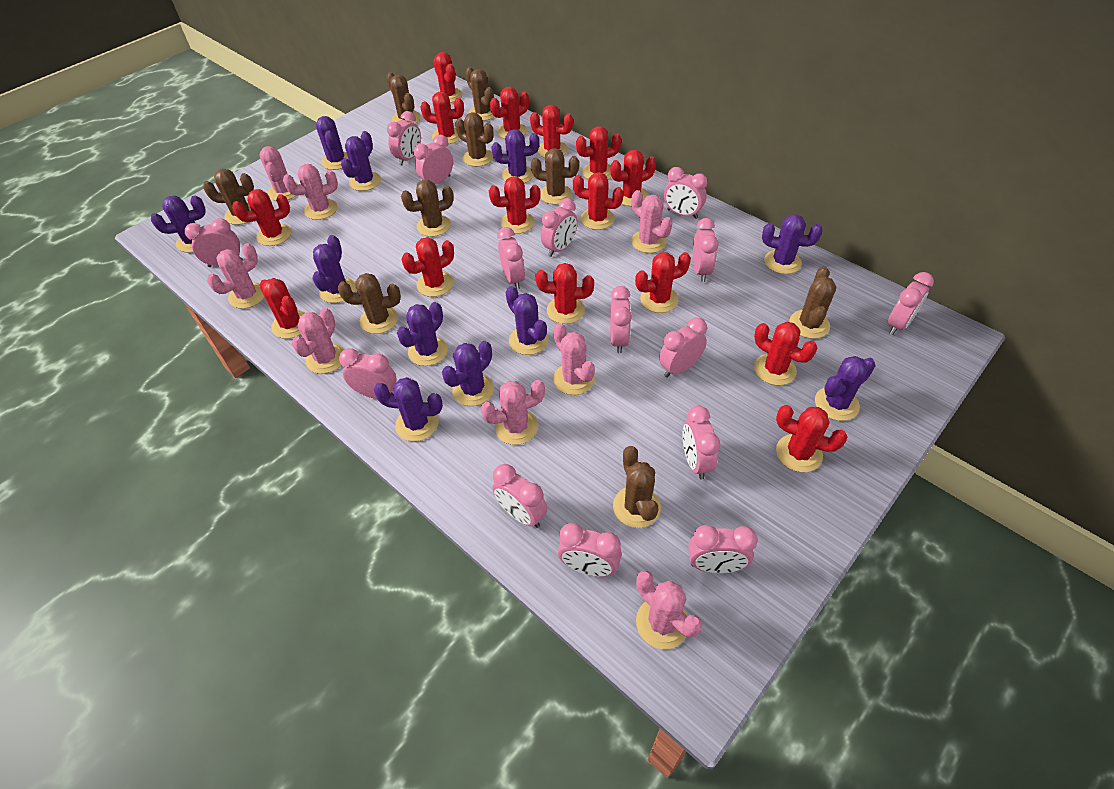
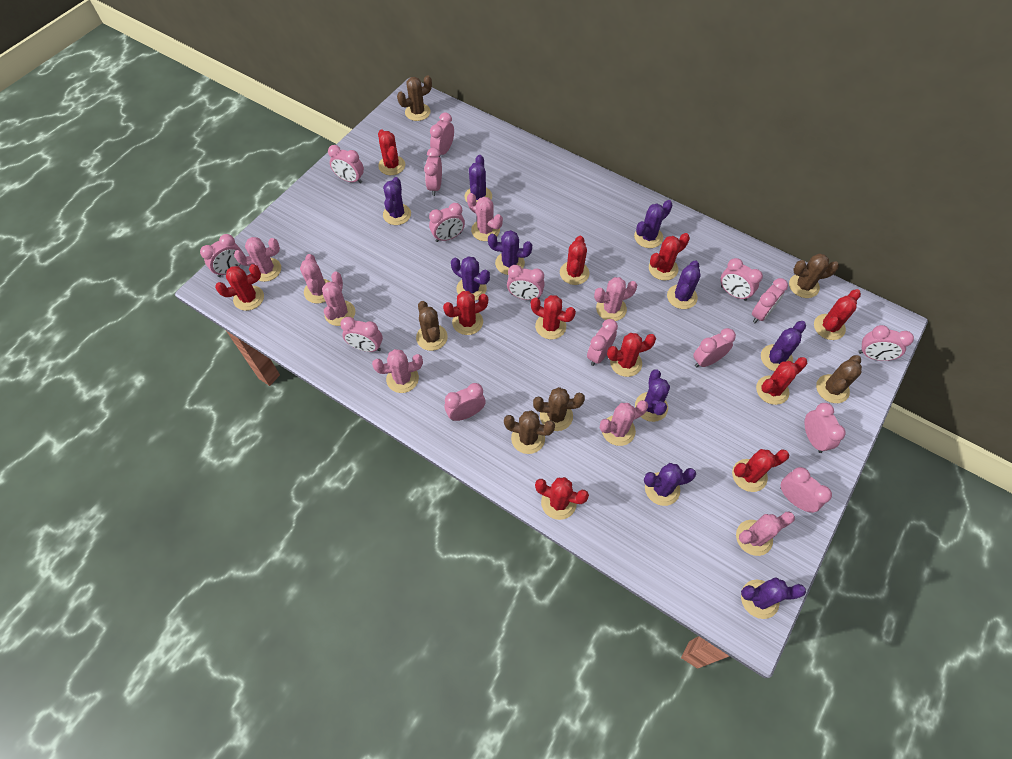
brown cactus: 9 -> 6
purple cactus: 11 -> 10
red cactus: 15 -> 11

